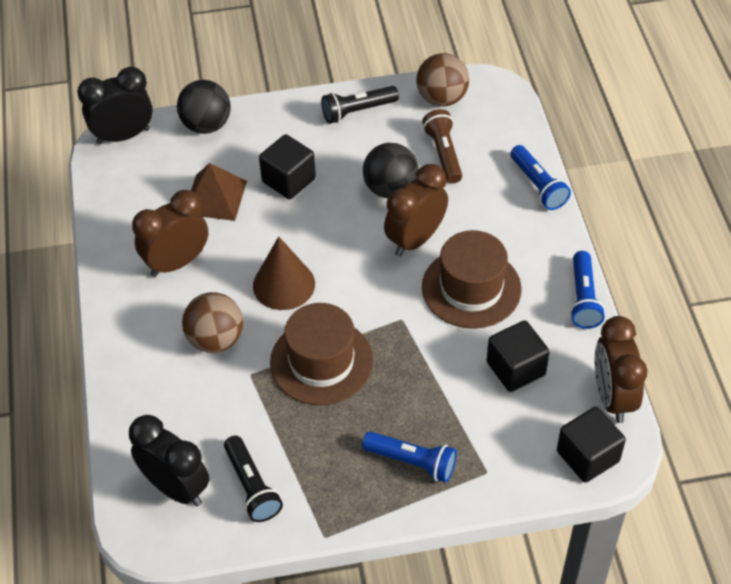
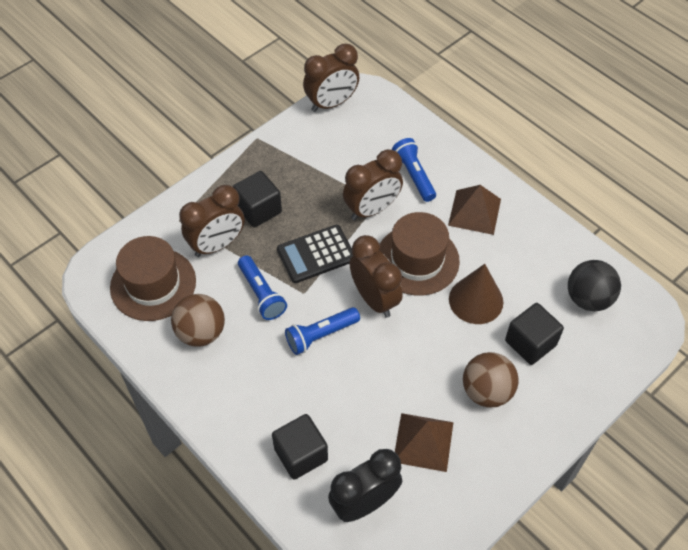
black ball: 2 -> 1
black calculator: 0 -> 1
black clock: 2 -> 1
black flashlight: 2 -> 0
brown clock: 3 -> 4
brown flashlight: 1 -> 0
brown pyramid: 1 -> 2

